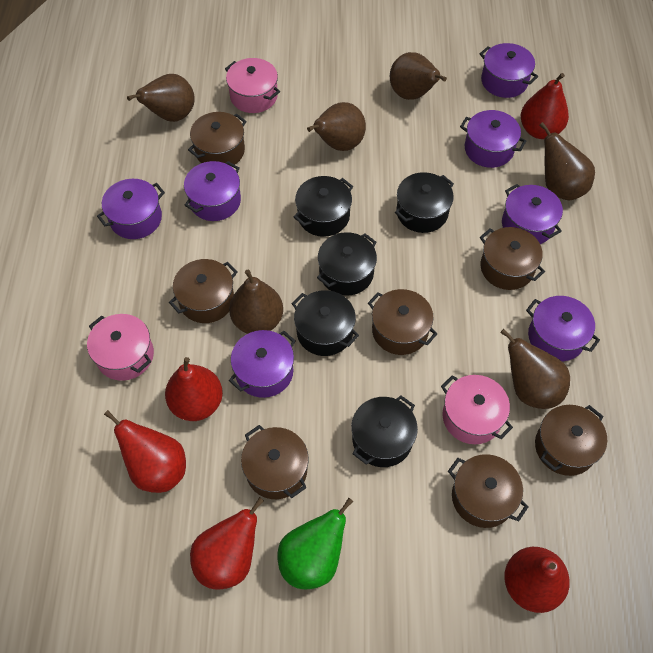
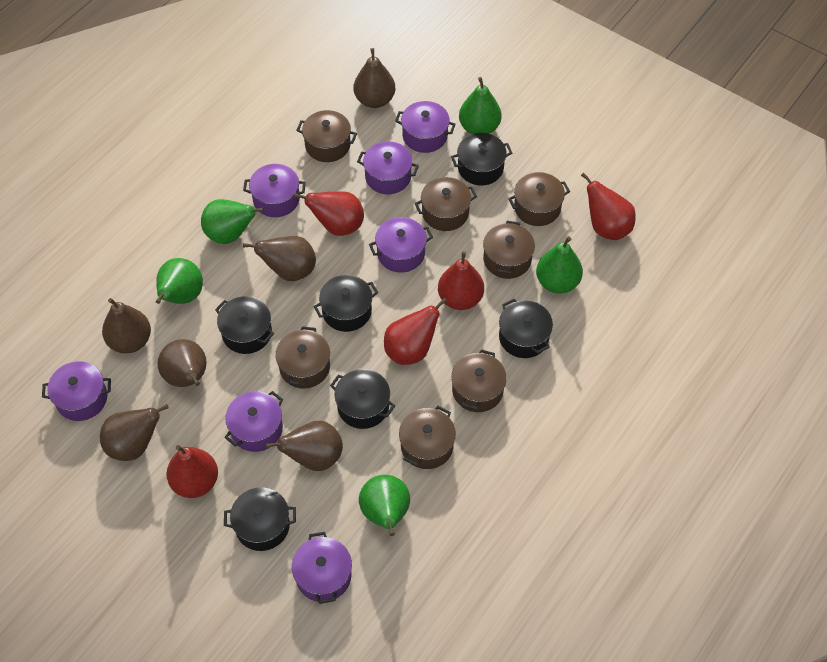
black pot: 5 -> 6
green pear: 1 -> 5
pink pot: 3 -> 0

